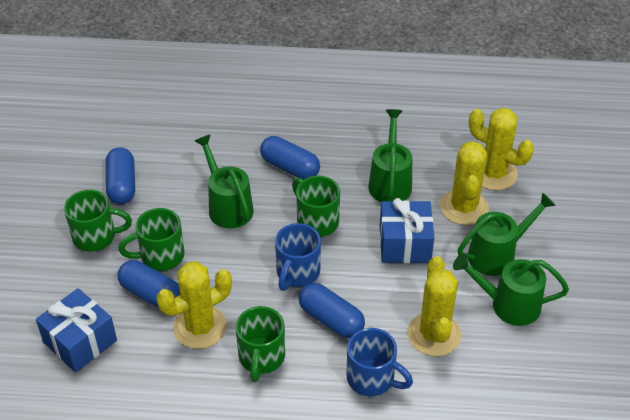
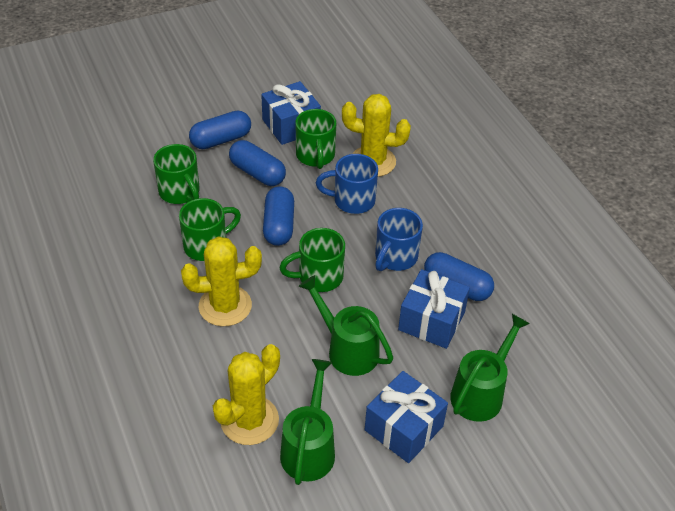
blue gift: 2 -> 3
green watering can: 4 -> 3
yellow cactus: 4 -> 3

